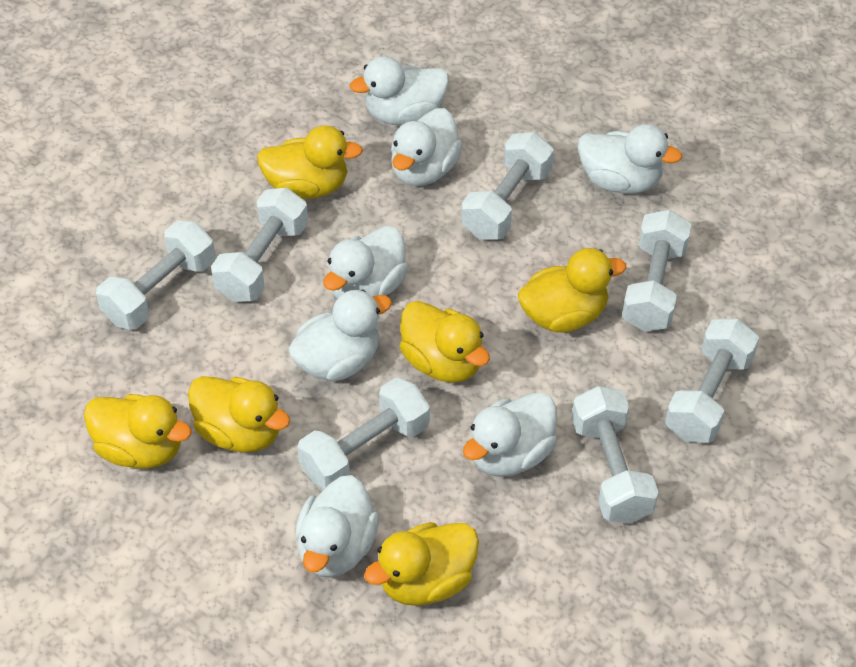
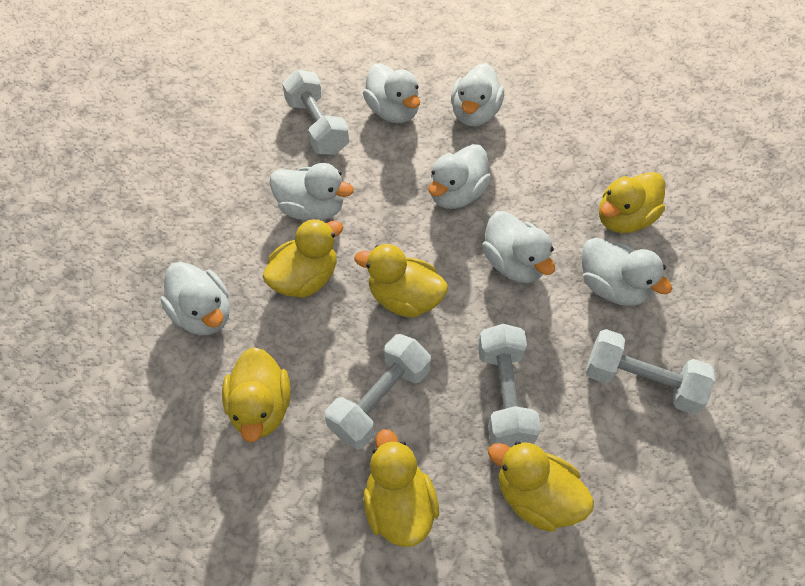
white dumbbell: 7 -> 4

